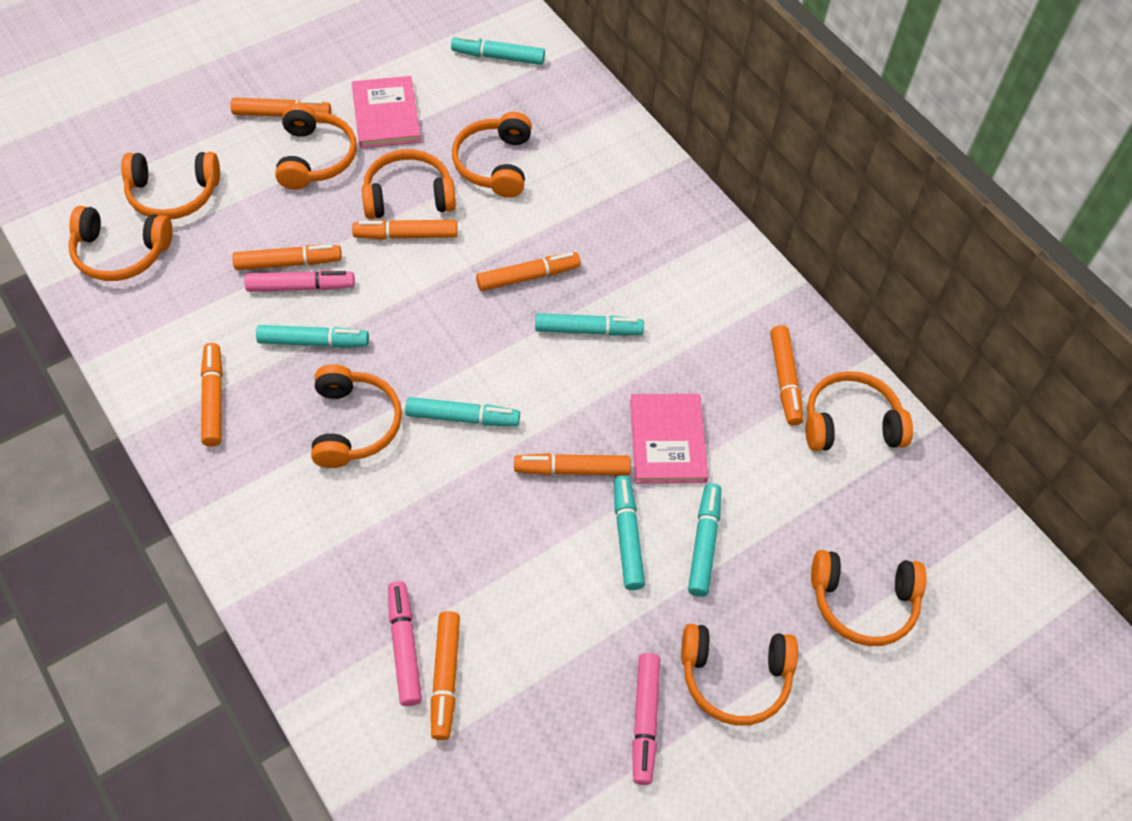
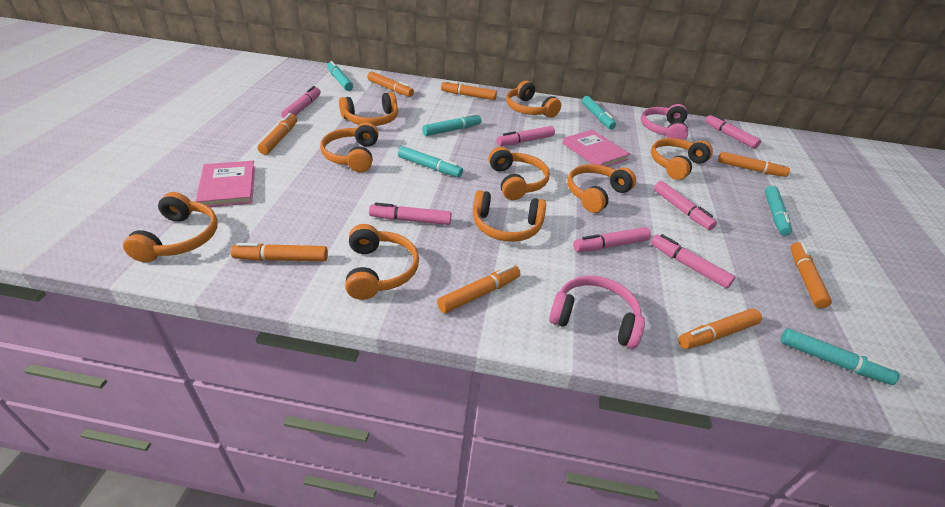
pink headphones: 0 -> 2
pink marker: 3 -> 7

